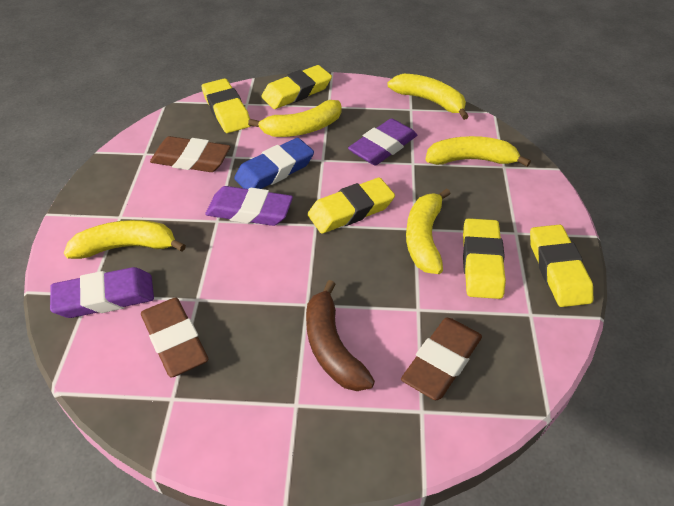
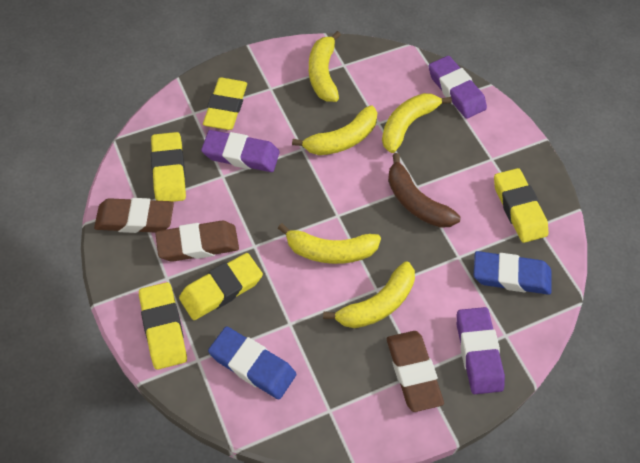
blue eraser: 1 -> 2

